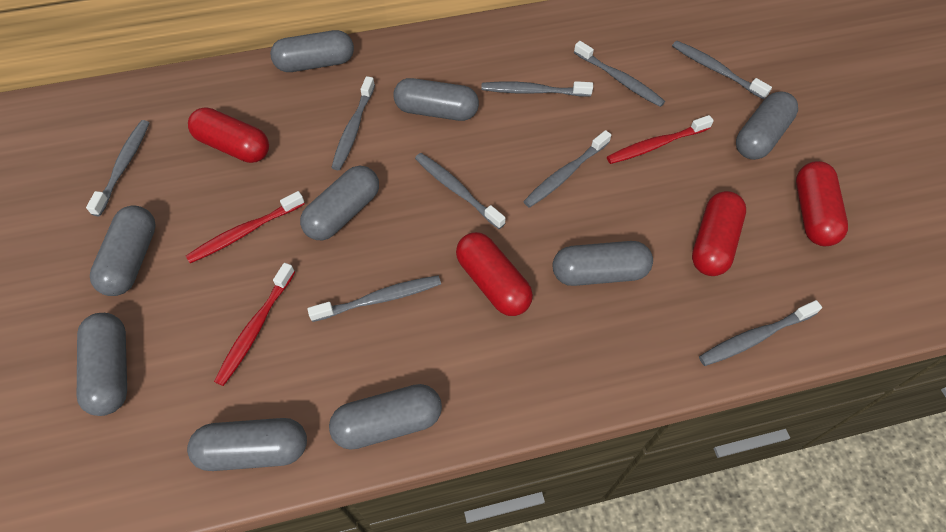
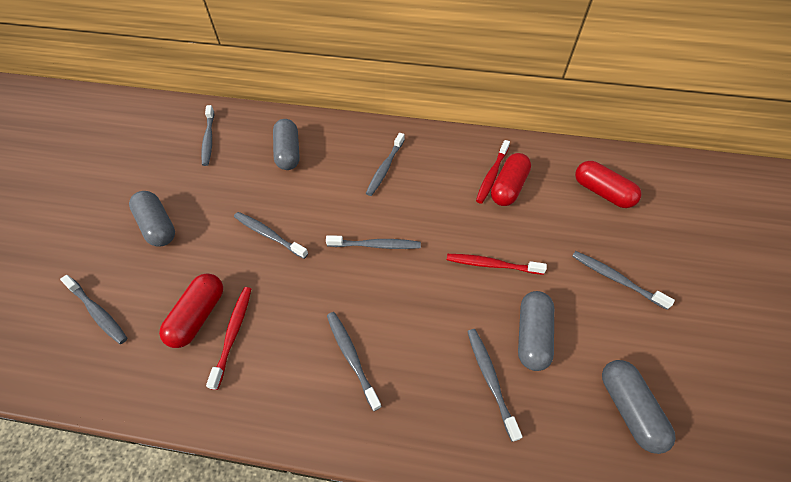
grey capsule: 9 -> 4
grey toothbrush: 9 -> 8
red capsule: 4 -> 3

